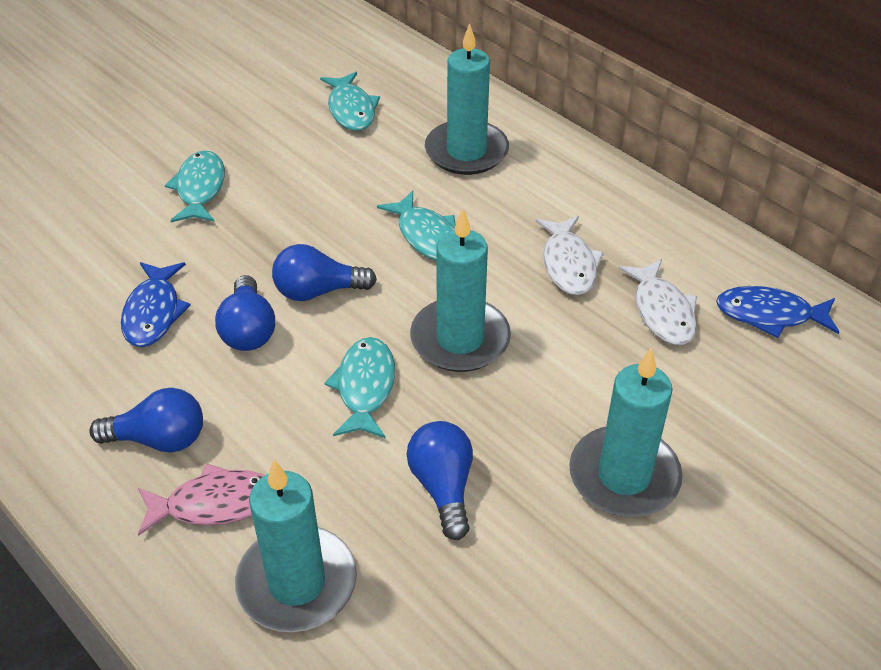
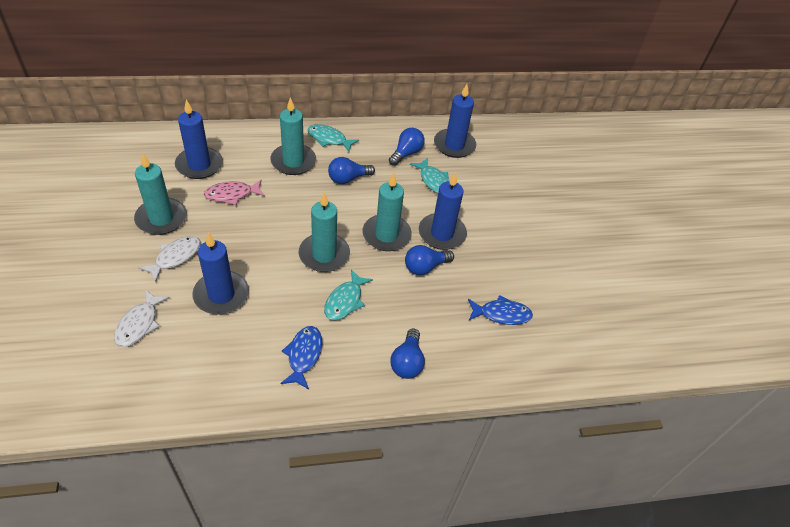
blue candle: 0 -> 4
turquoise fish: 4 -> 3

